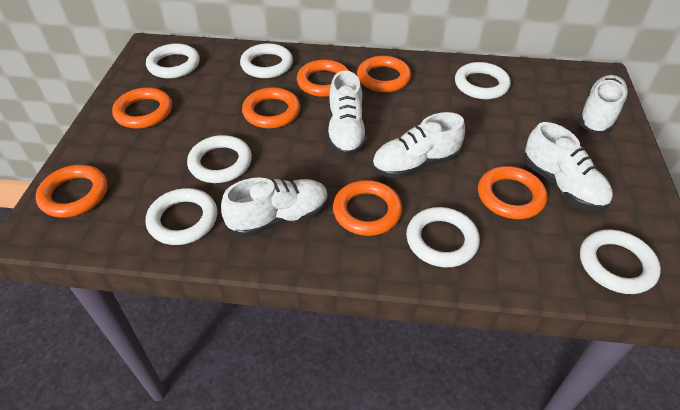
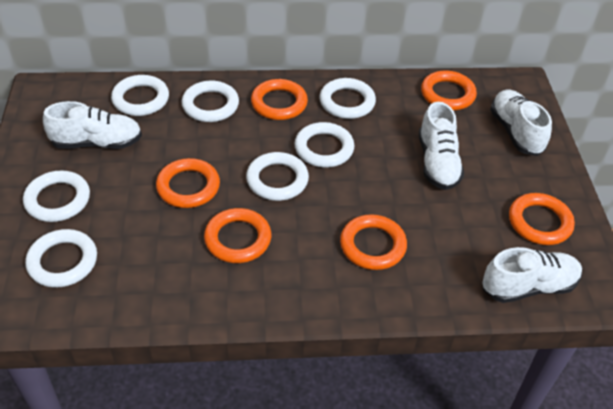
orange ring: 7 -> 6
white shoe: 5 -> 4

